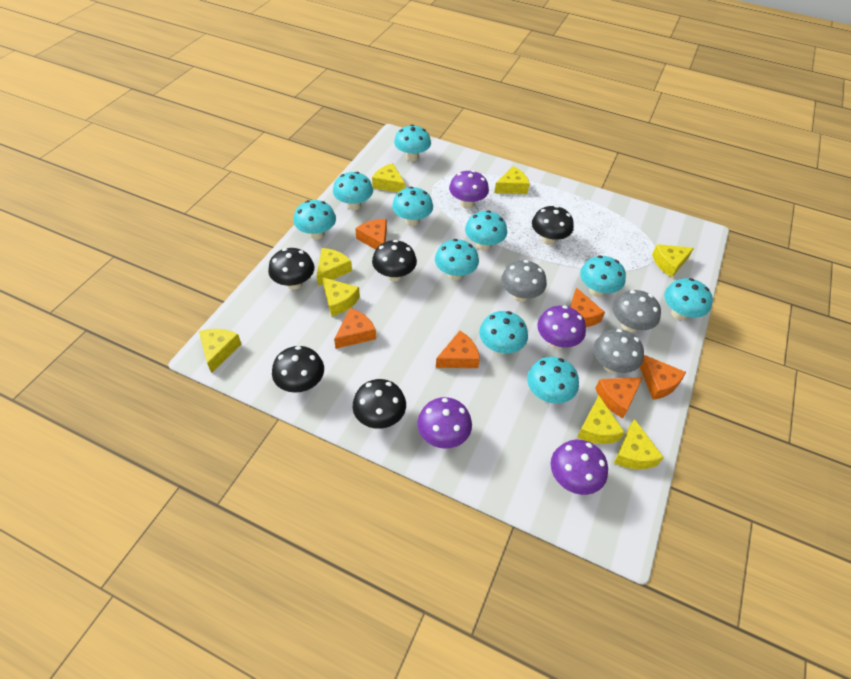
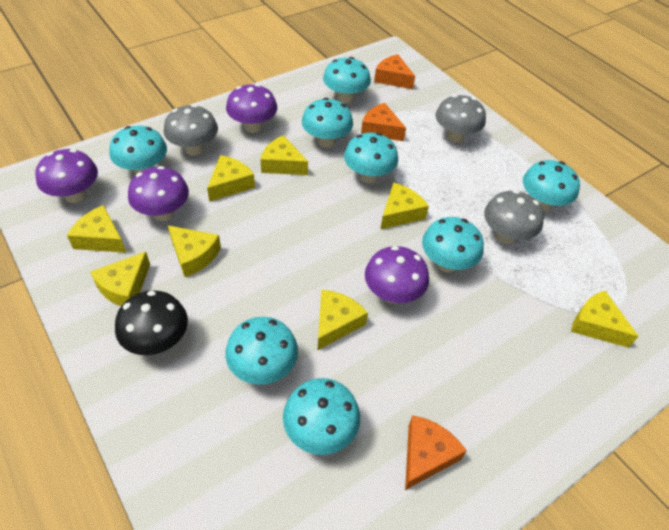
black mushroom: 5 -> 1
orange cheese: 6 -> 3
turquoise mushroom: 10 -> 8

